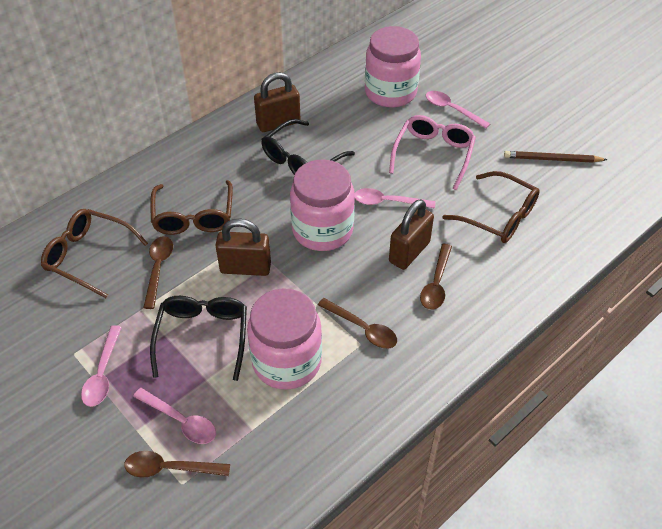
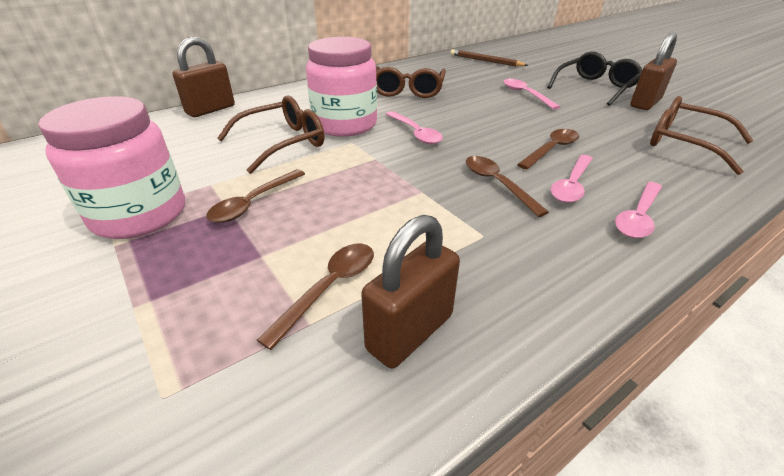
black glasses: 2 -> 1
pink glasses: 1 -> 0
pink jar: 3 -> 2

